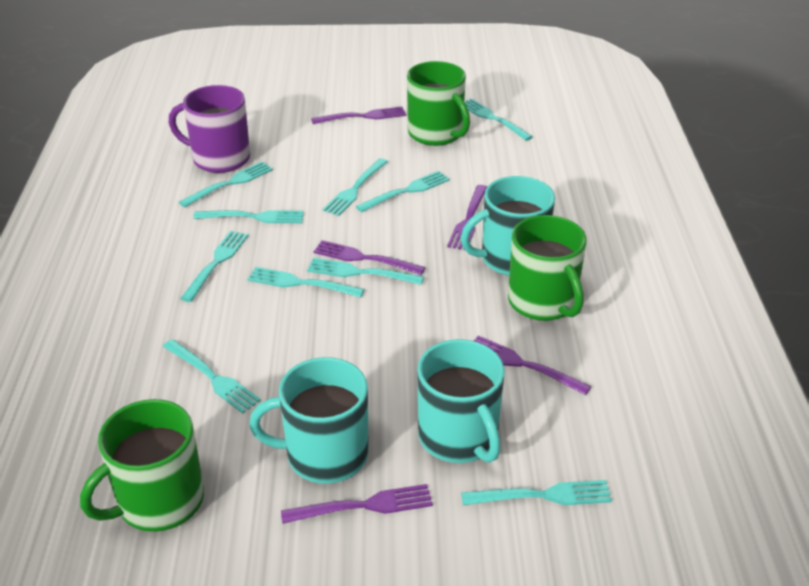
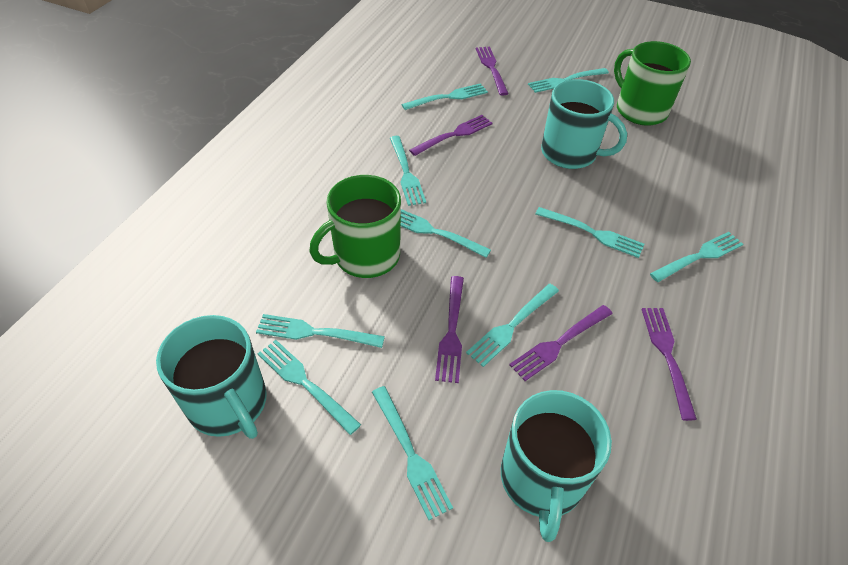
green mug: 3 -> 2
purple mug: 1 -> 0

